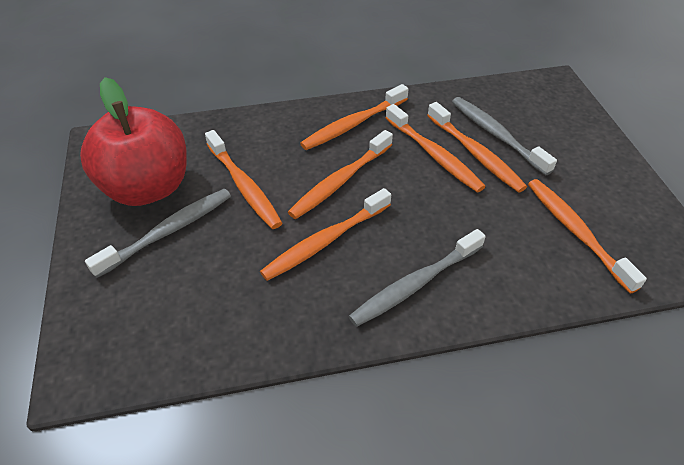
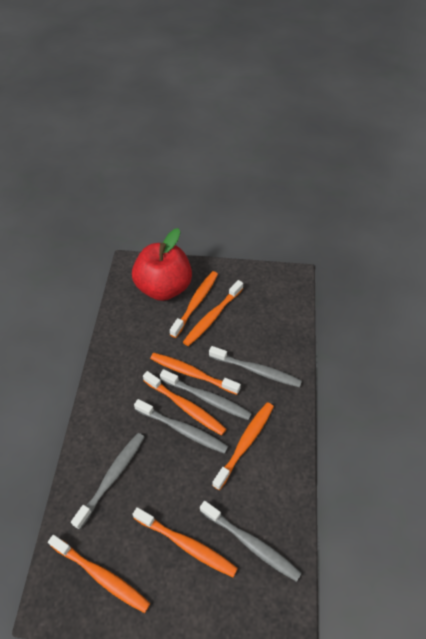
grey toothbrush: 3 -> 5

